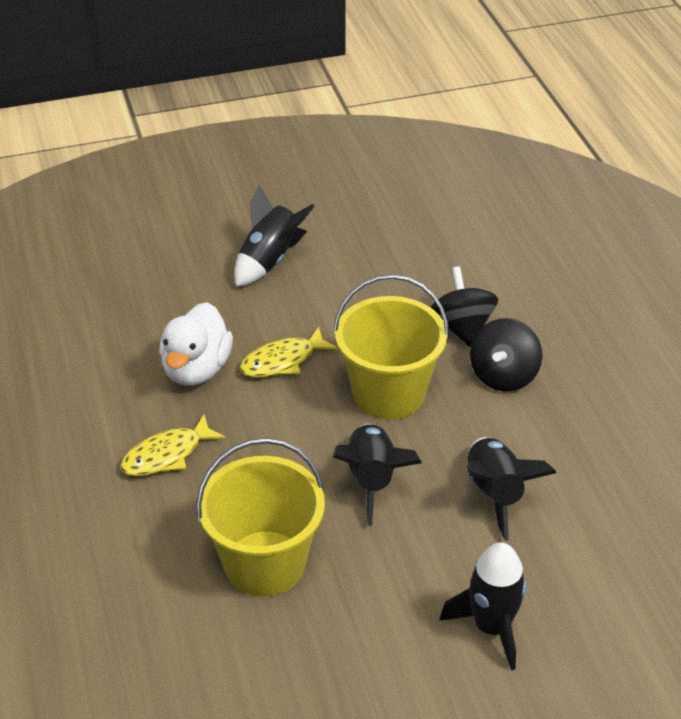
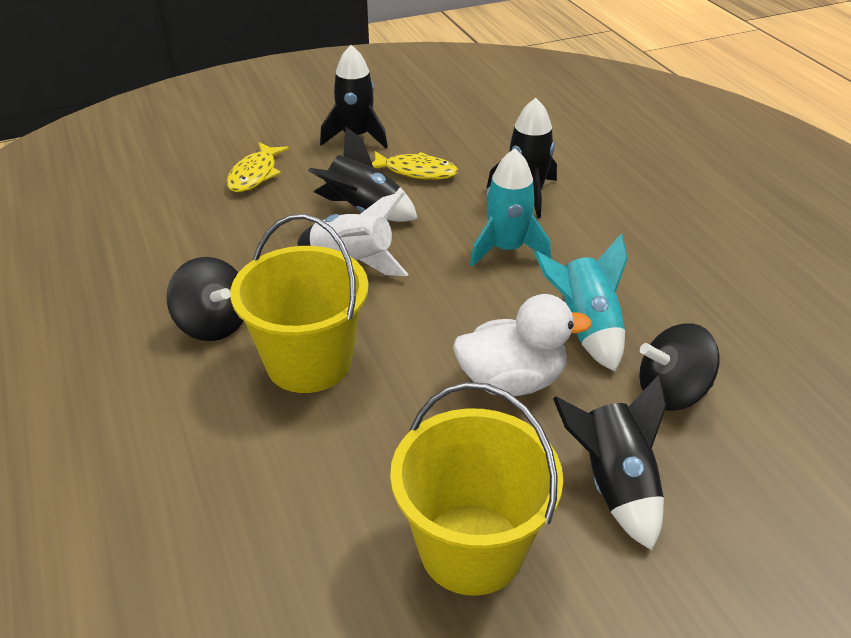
turquoise rocket: 0 -> 2
white rocket: 0 -> 1

